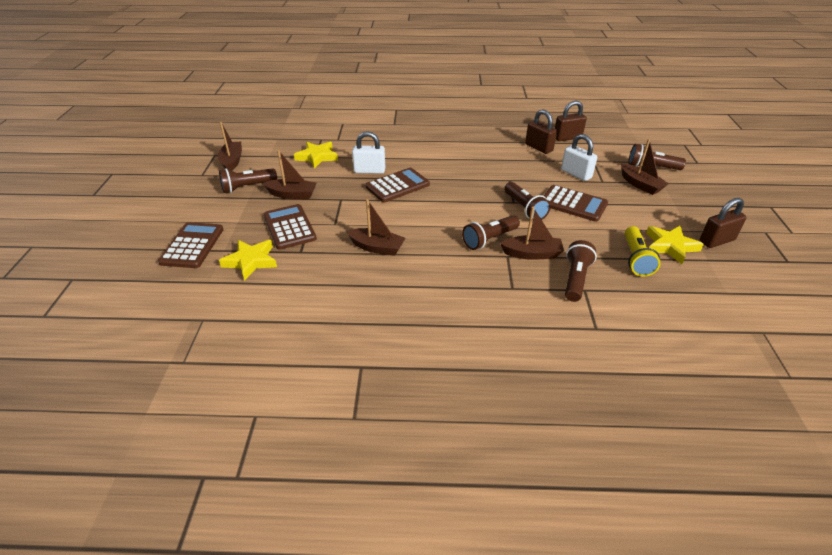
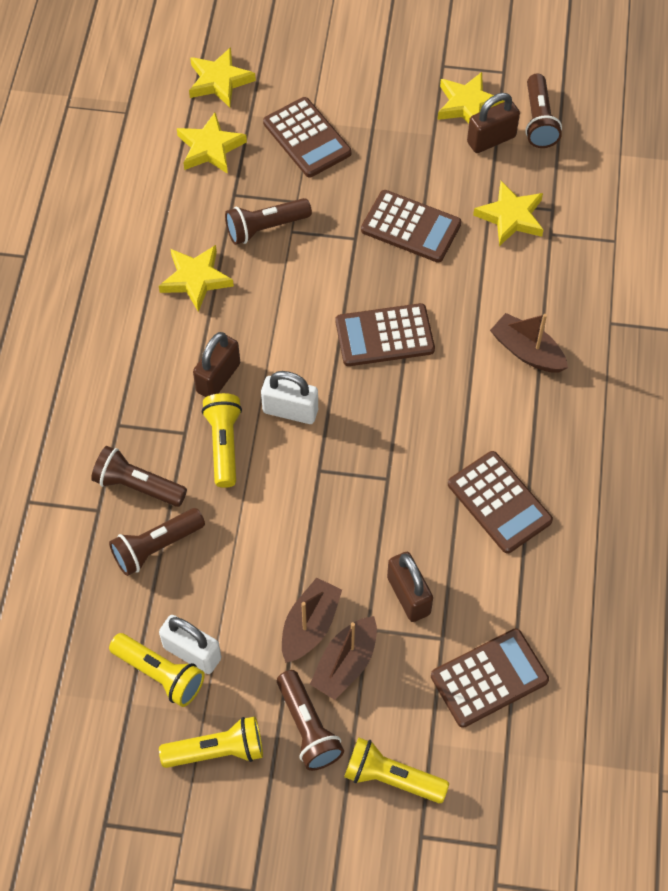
brown boat: 5 -> 3
brown calculator: 4 -> 5
yellow flashlight: 1 -> 4
yellow star: 3 -> 5

